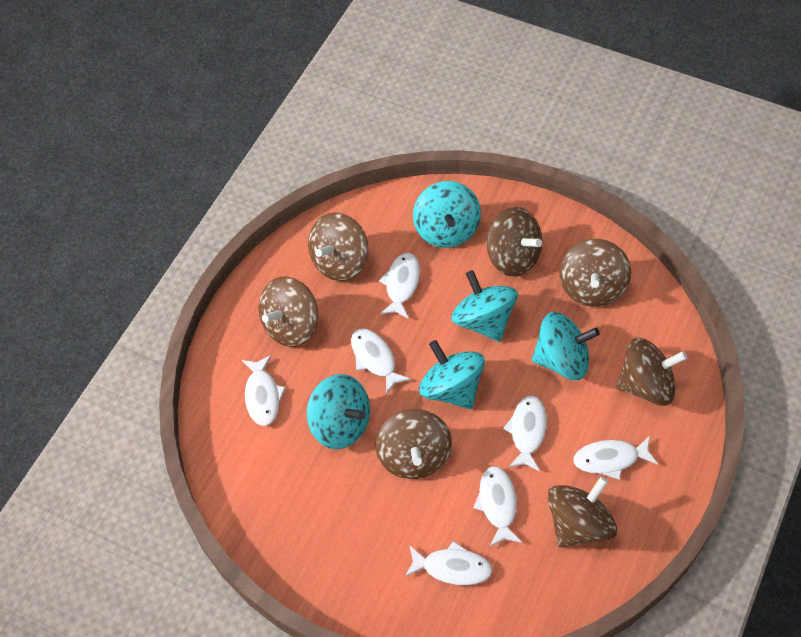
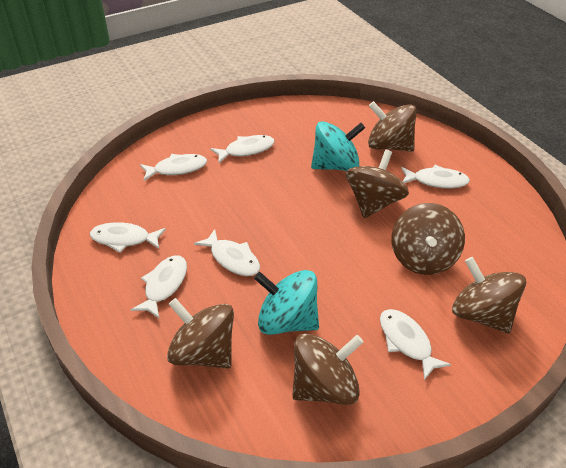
brown spinning top: 7 -> 6
turquoise spinning top: 5 -> 2

